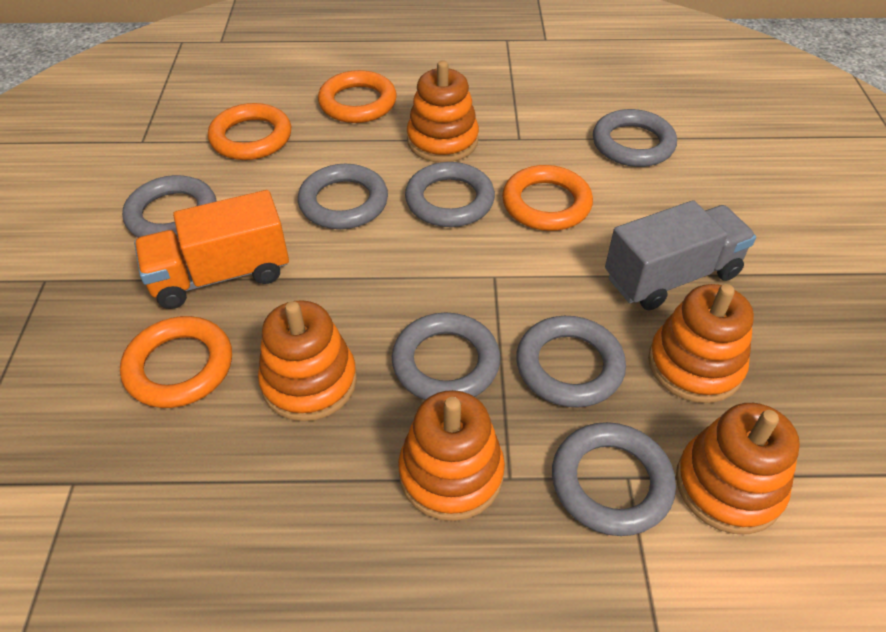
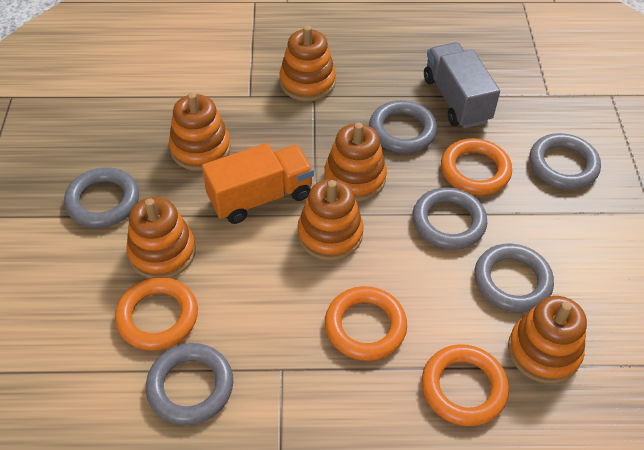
grey ring: 7 -> 6
orange stacking toy: 5 -> 6

